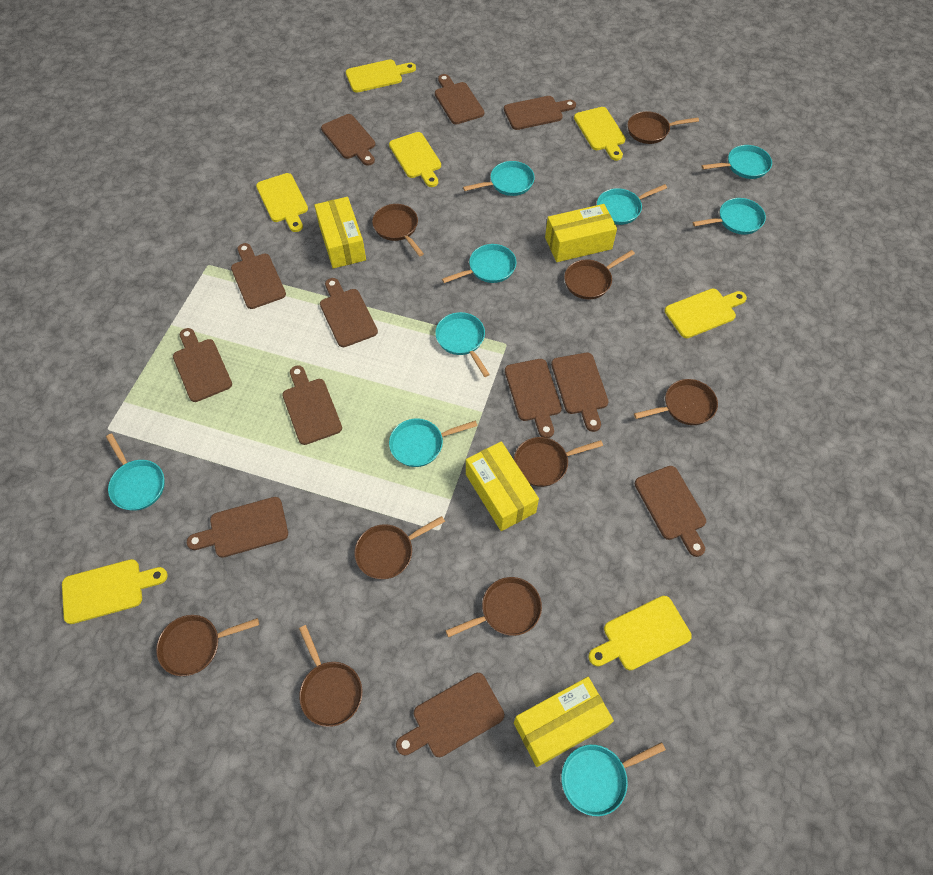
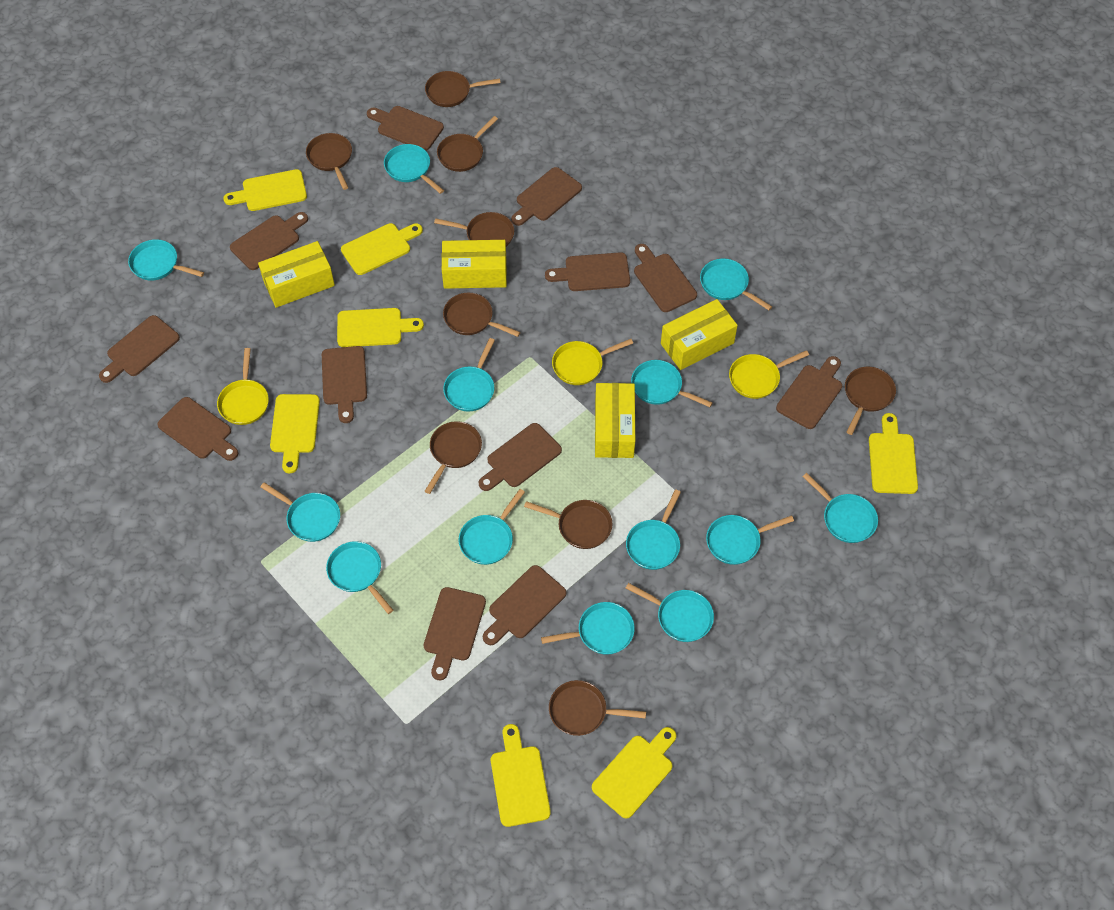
turquoise pan: 9 -> 13
yellow pan: 0 -> 3

